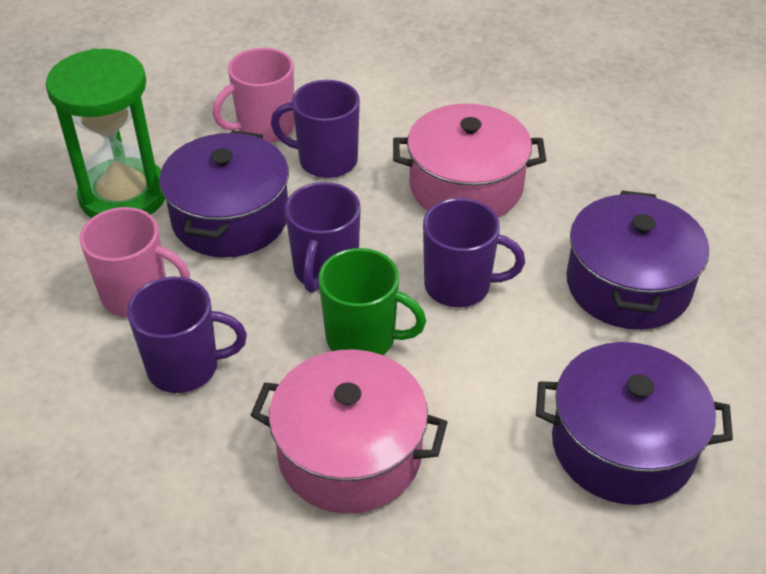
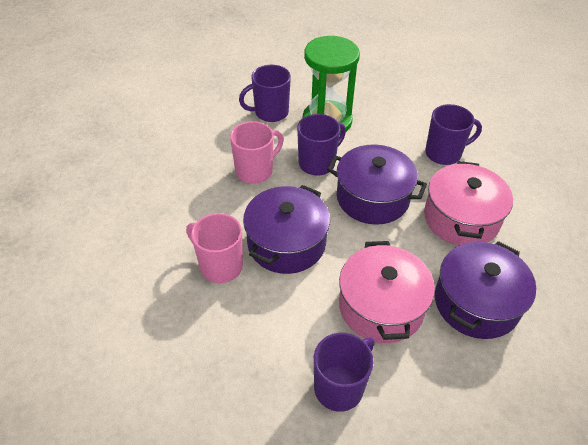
green mug: 1 -> 0

